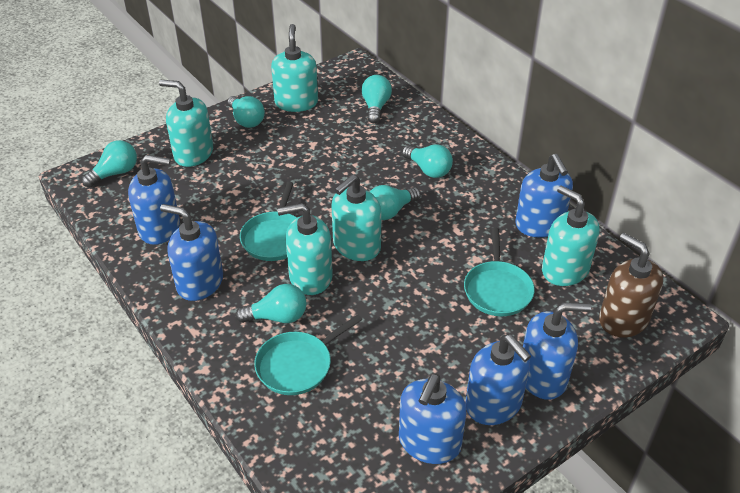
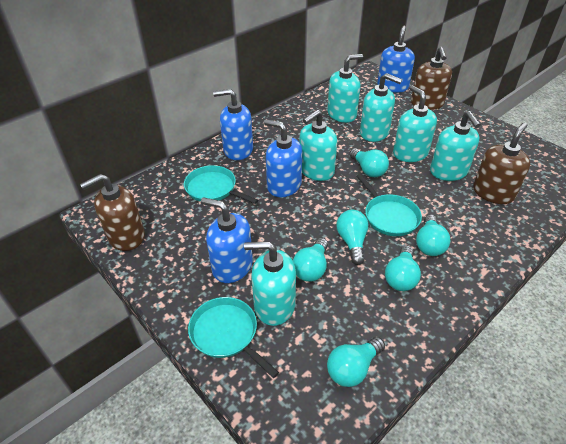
blue soap dispenser: 6 -> 4
brown soap dispenser: 1 -> 3
turquoise soap dispenser: 5 -> 6

